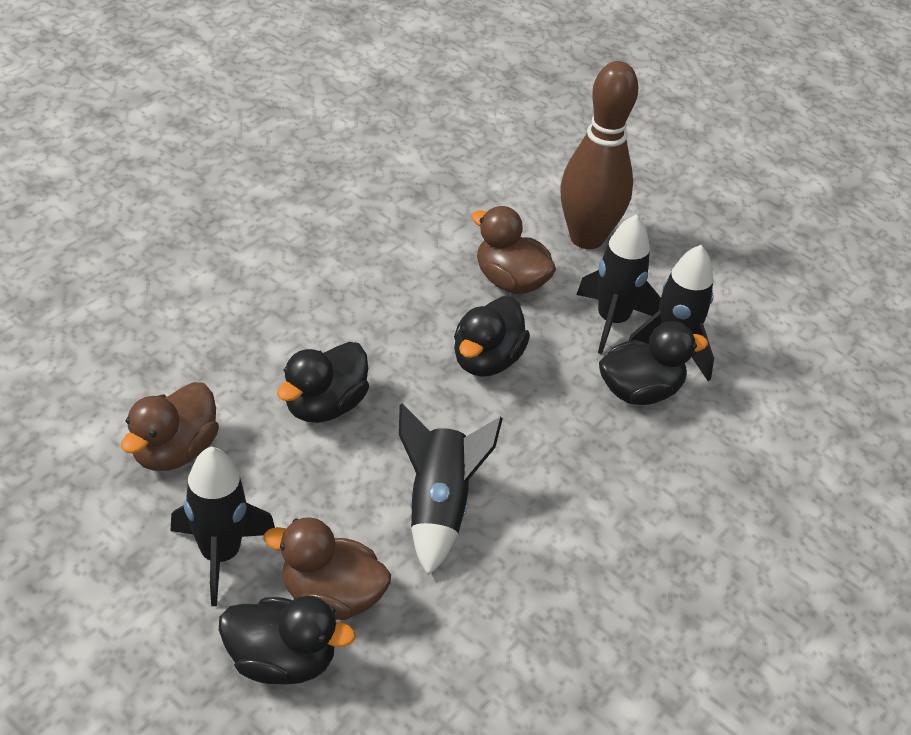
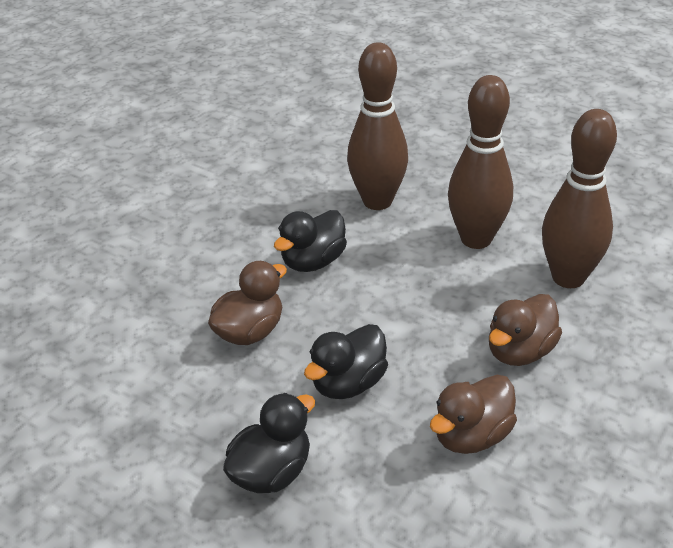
black duck: 4 -> 3
black rocket: 4 -> 0
brown bowling pin: 1 -> 3

